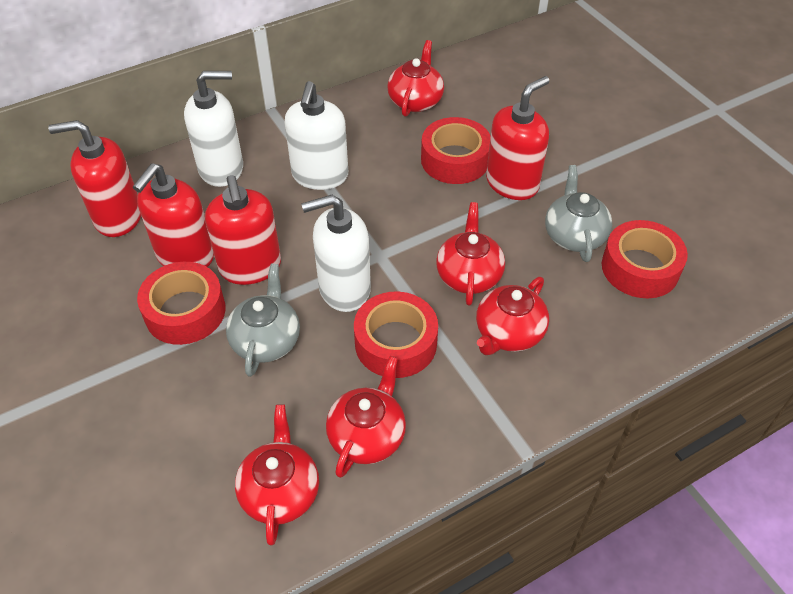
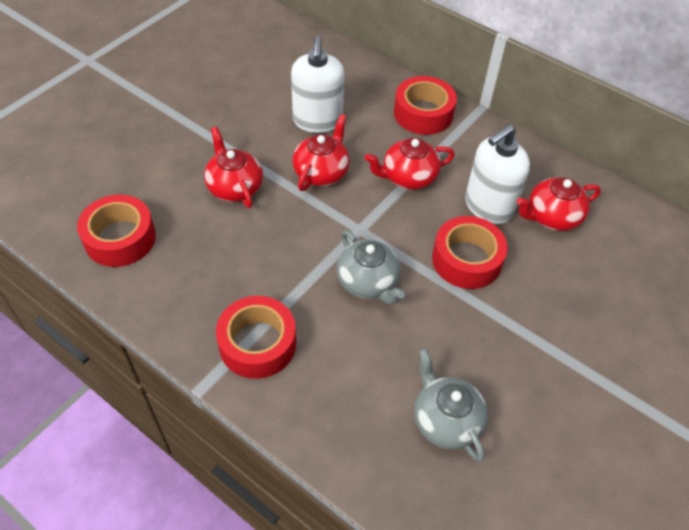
red soap dispenser: 4 -> 0
red teapot: 5 -> 4
white soap dispenser: 3 -> 2

